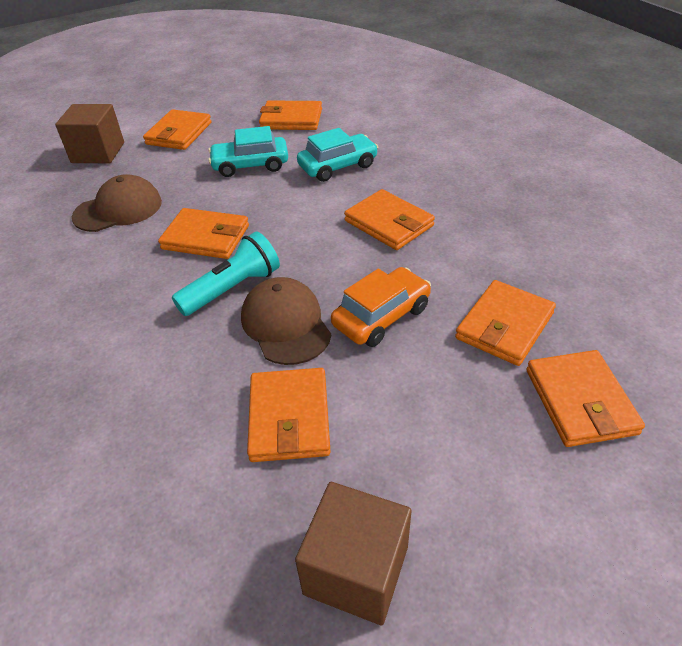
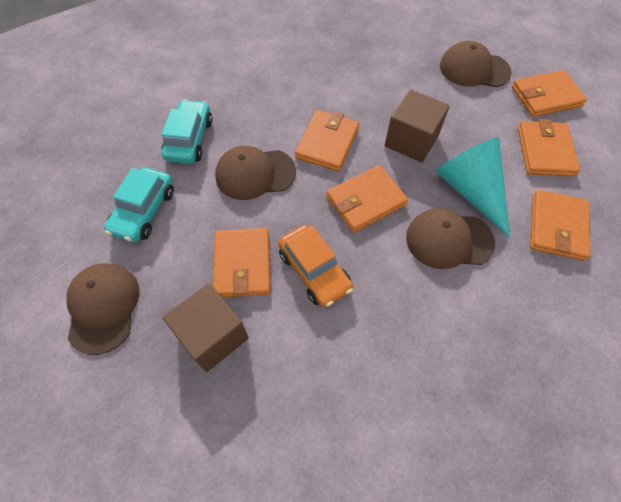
brown cap: 2 -> 4
orange wallet: 7 -> 6
turquoise cone: 0 -> 1
turquoise flashlight: 1 -> 0

